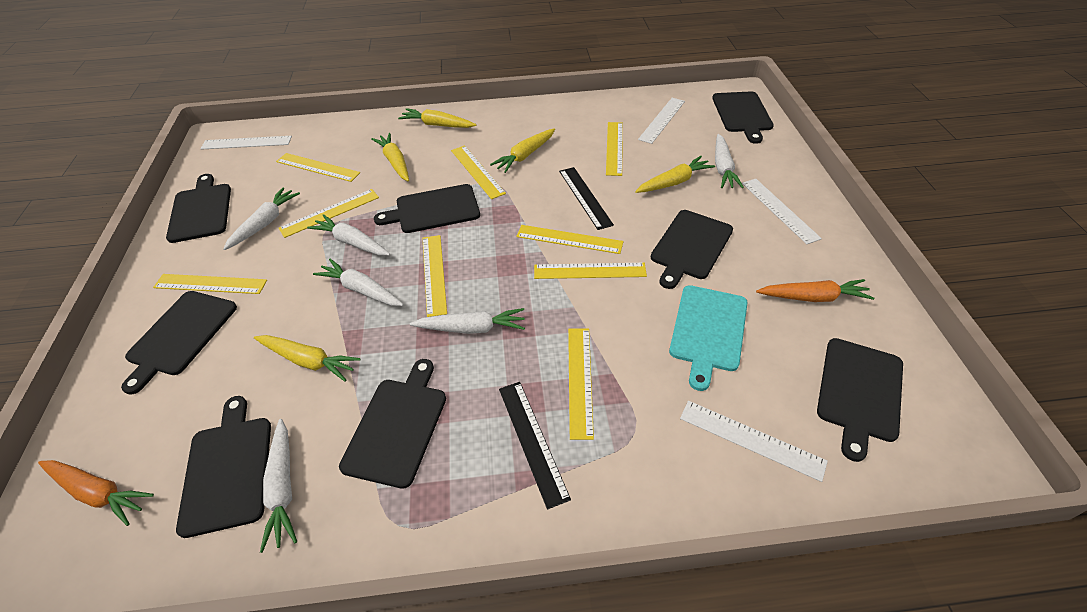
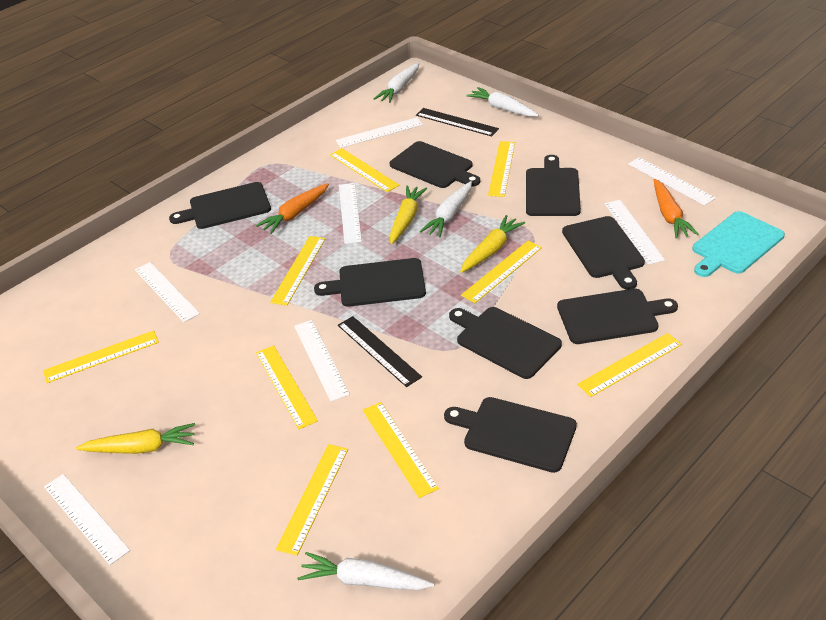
white carrot: 6 -> 4
white ruler: 4 -> 7
yellow carrot: 5 -> 3

